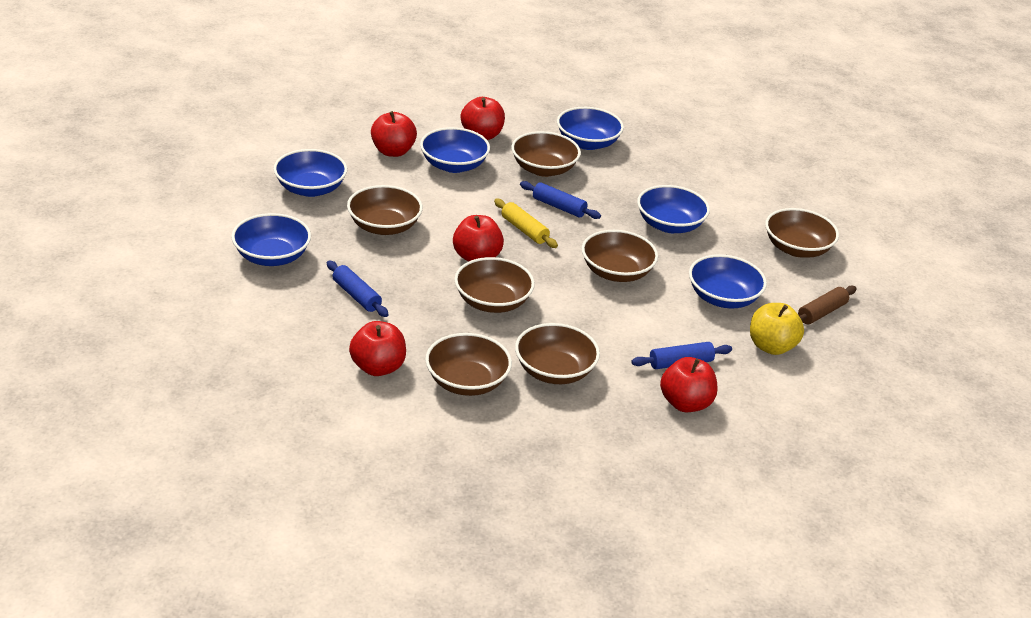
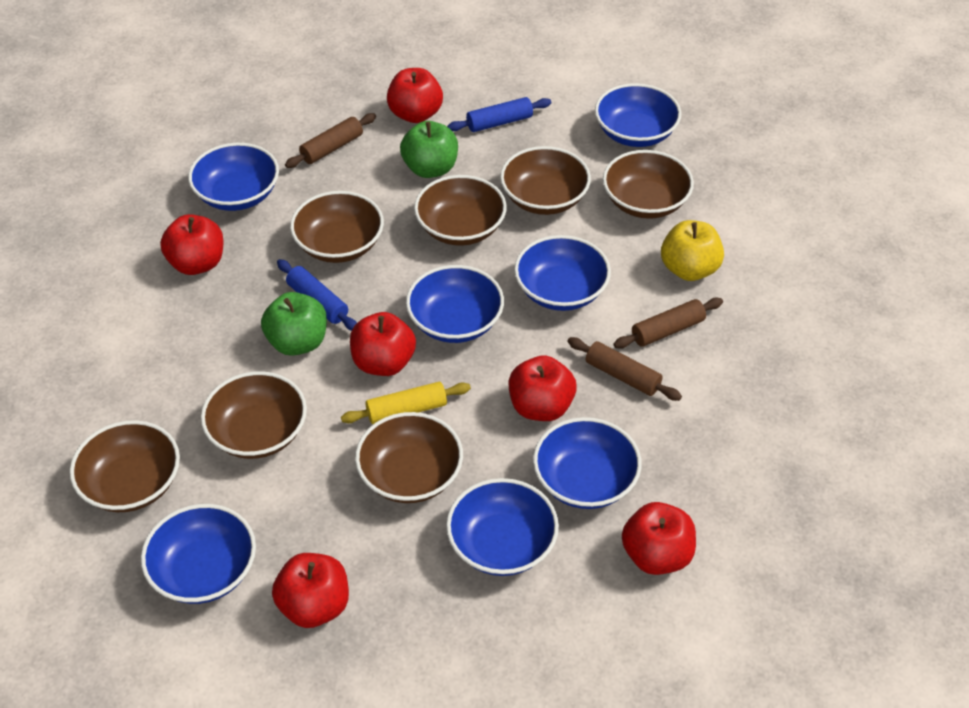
blue bowl: 6 -> 7
blue rolling pin: 3 -> 2
brown rolling pin: 1 -> 3
green apple: 0 -> 2
red apple: 5 -> 6

